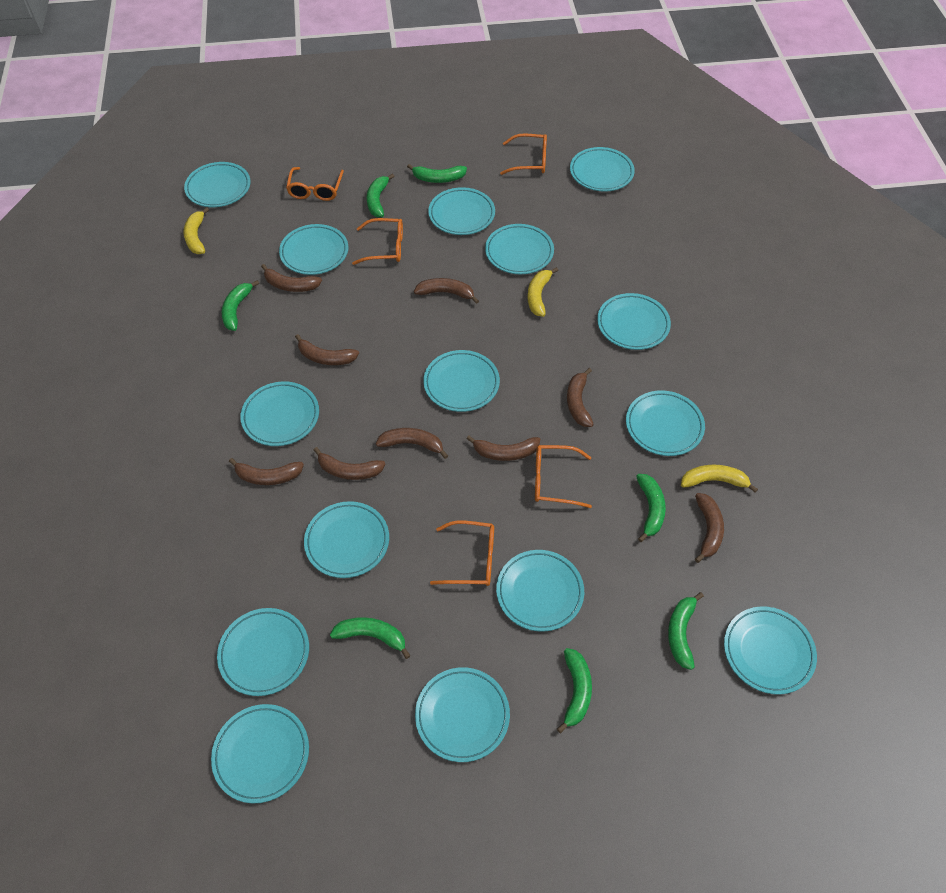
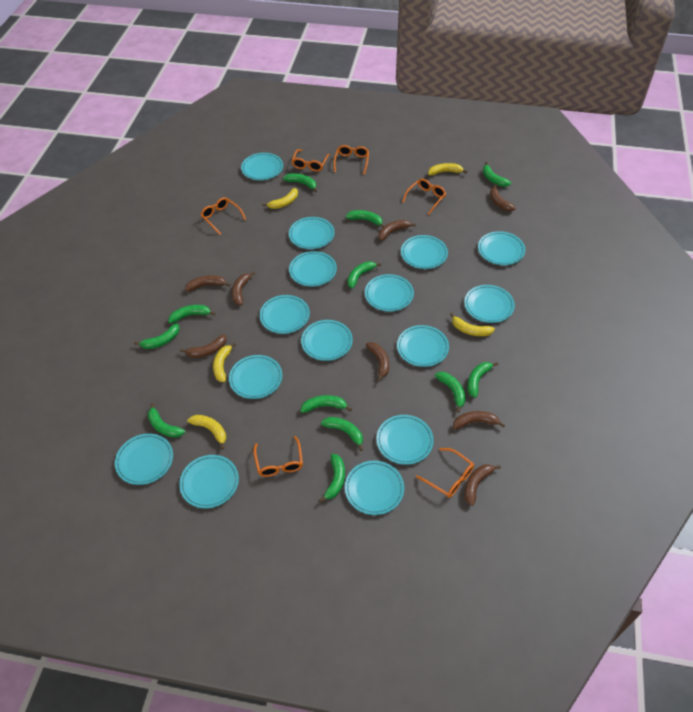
brown banana: 9 -> 8
green banana: 7 -> 12
orange glasses: 5 -> 6
yellow banana: 3 -> 5

